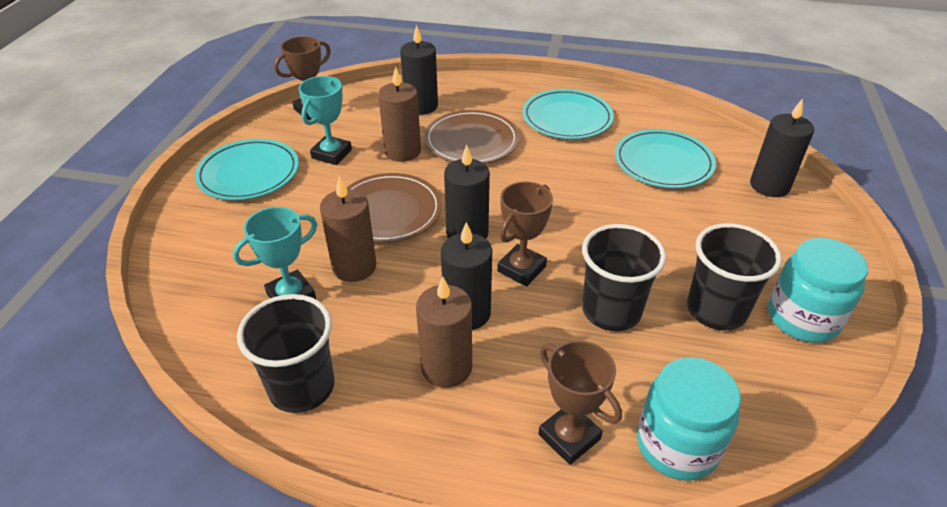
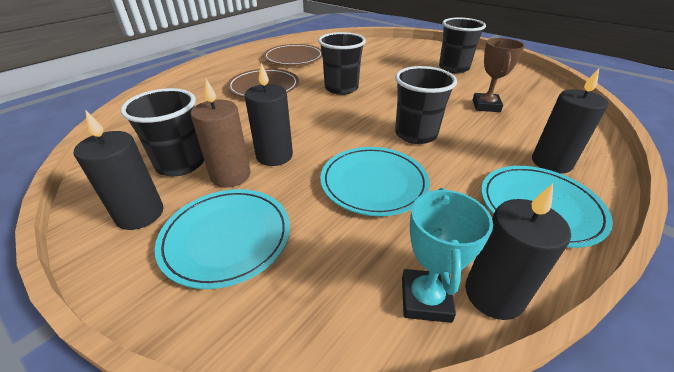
black cup: 3 -> 4
brown candle: 3 -> 1
brown trophy: 3 -> 1
turquoise jar: 2 -> 0
turquoise trophy: 2 -> 1

